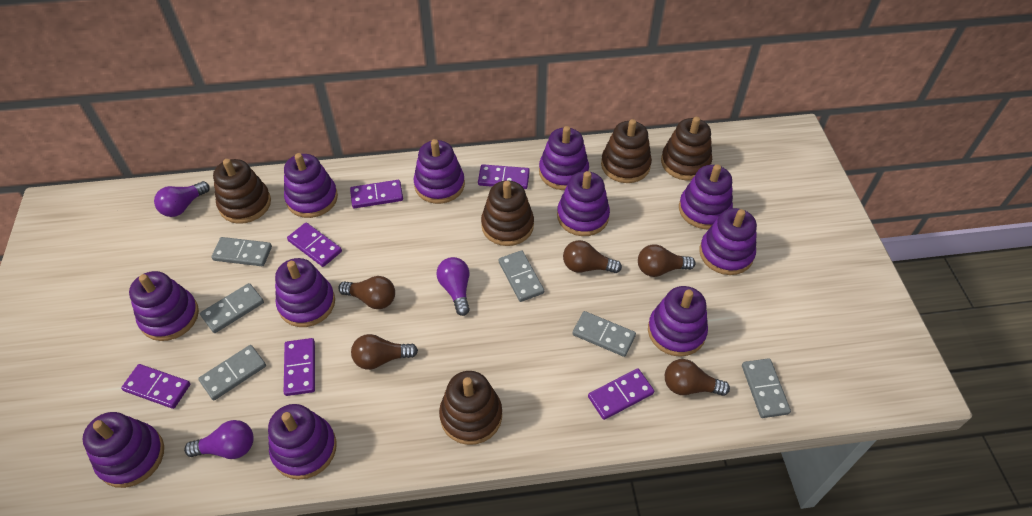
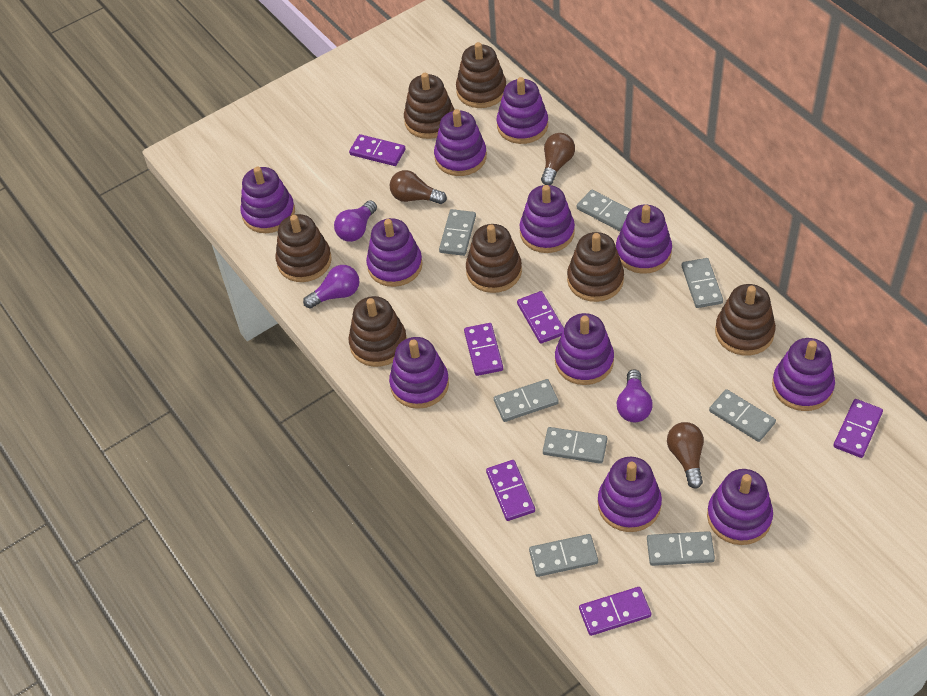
brown light bulb: 5 -> 3
brown stacking toy: 5 -> 7
grey domino: 6 -> 8

